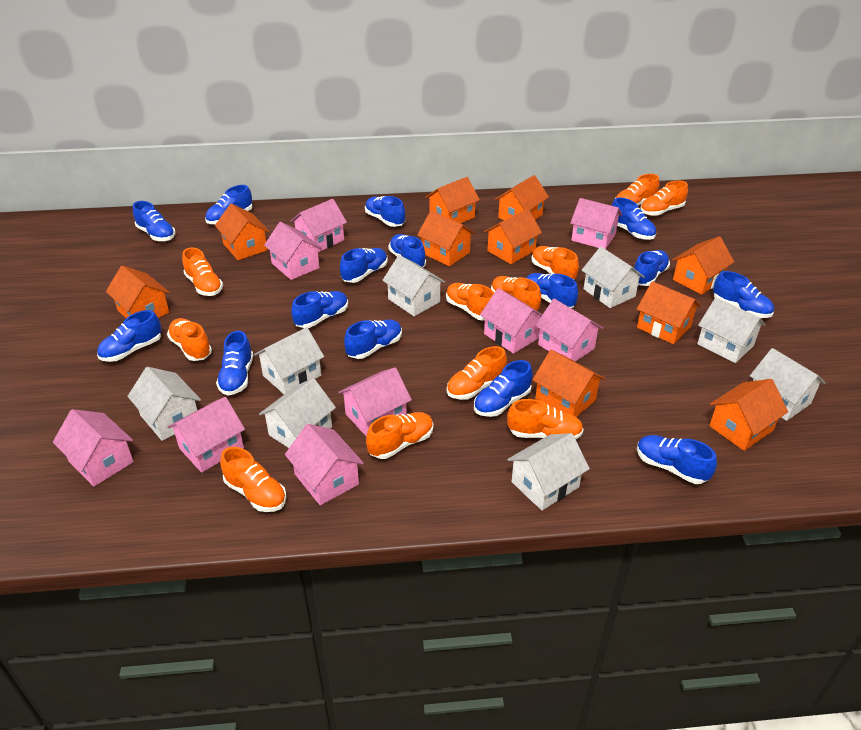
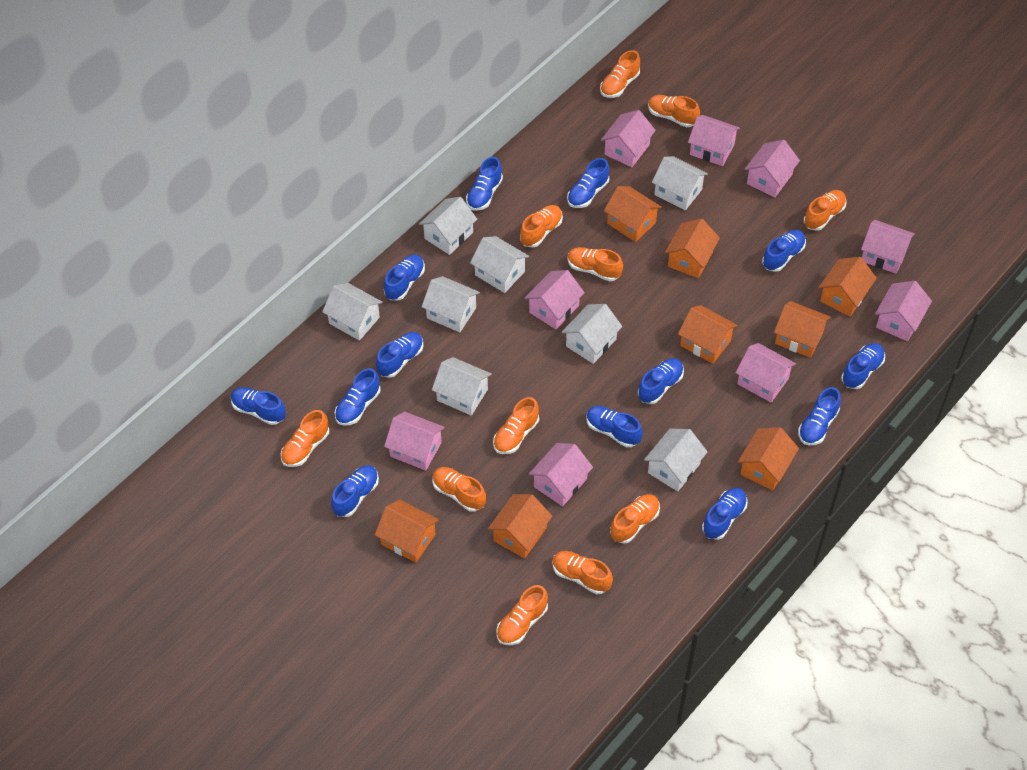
blue shoe: 15 -> 13
orange house: 10 -> 8

